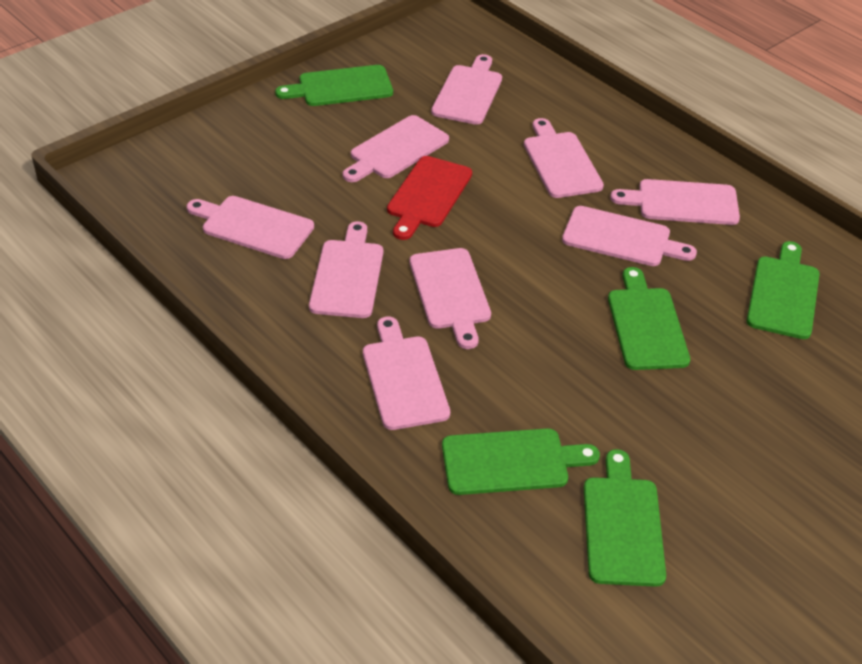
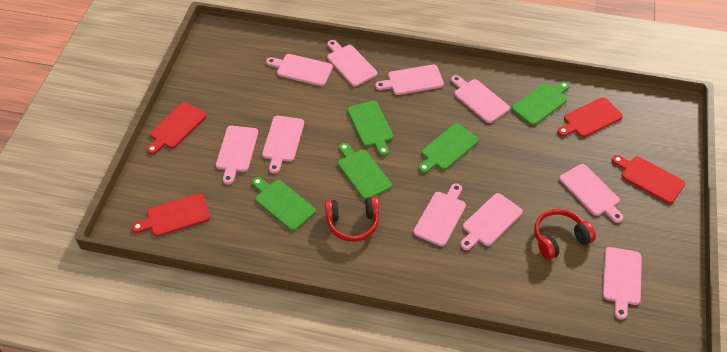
pink cutting board: 9 -> 10
red cutting board: 1 -> 4
red headphones: 0 -> 2

